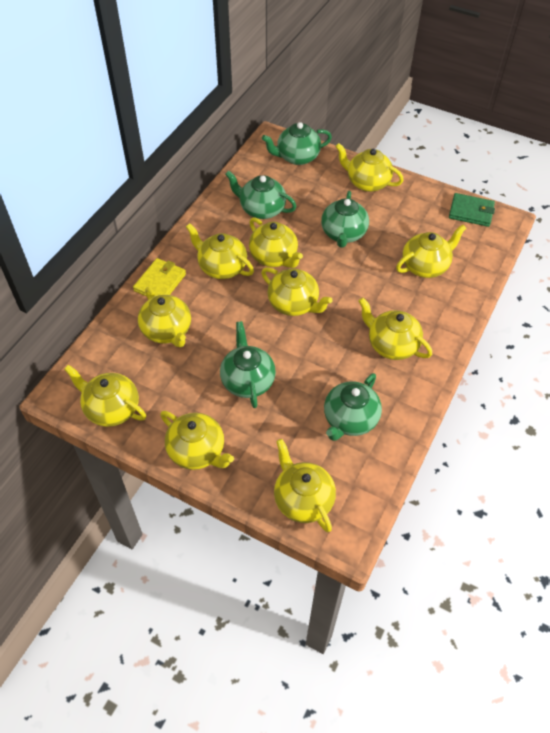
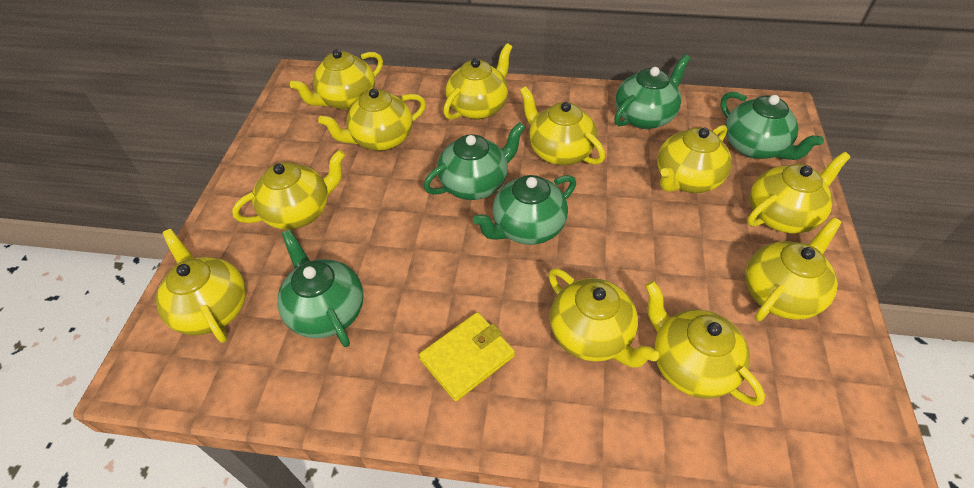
green wallet: 1 -> 0
yellow teapot: 10 -> 11

